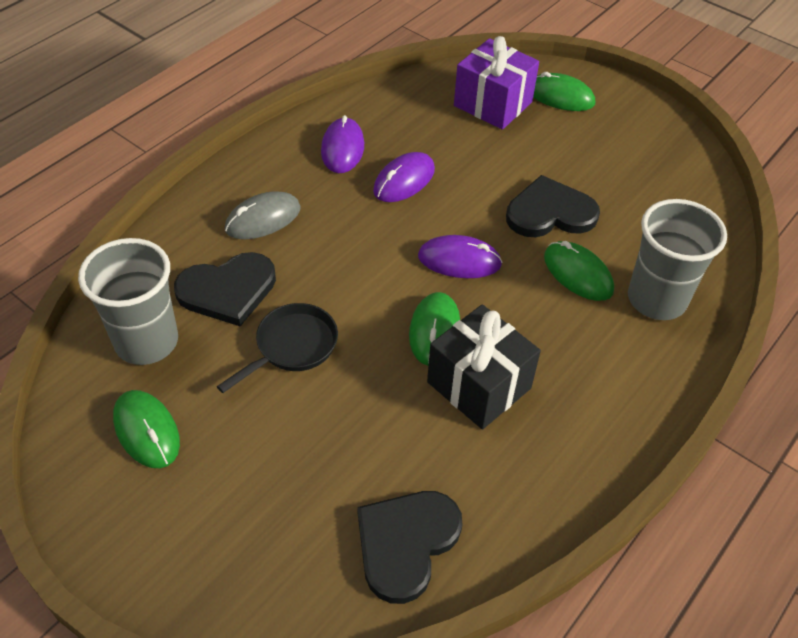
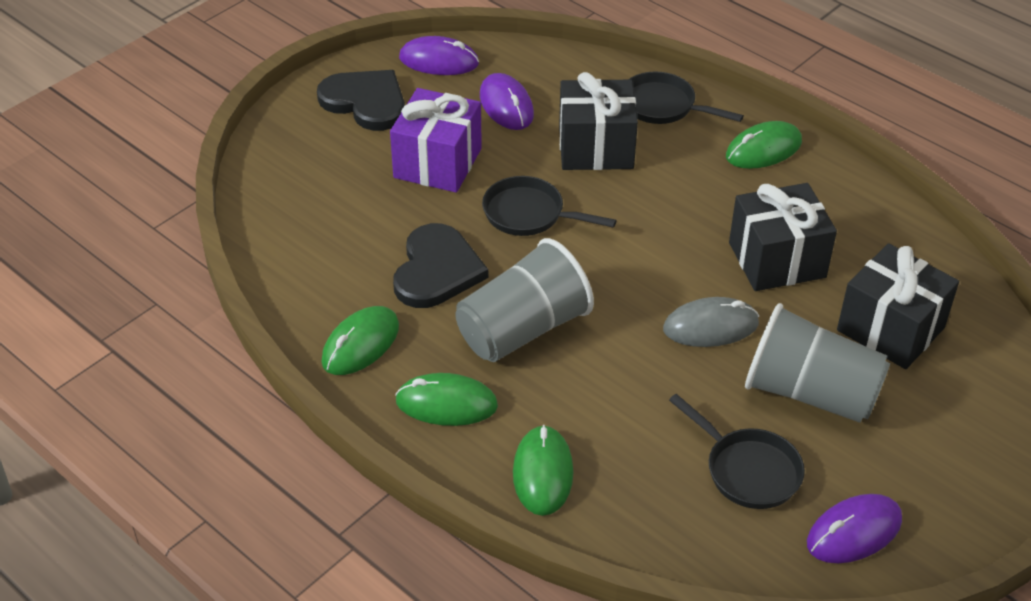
black gift: 1 -> 3
black heart: 3 -> 2
black pan: 1 -> 3

